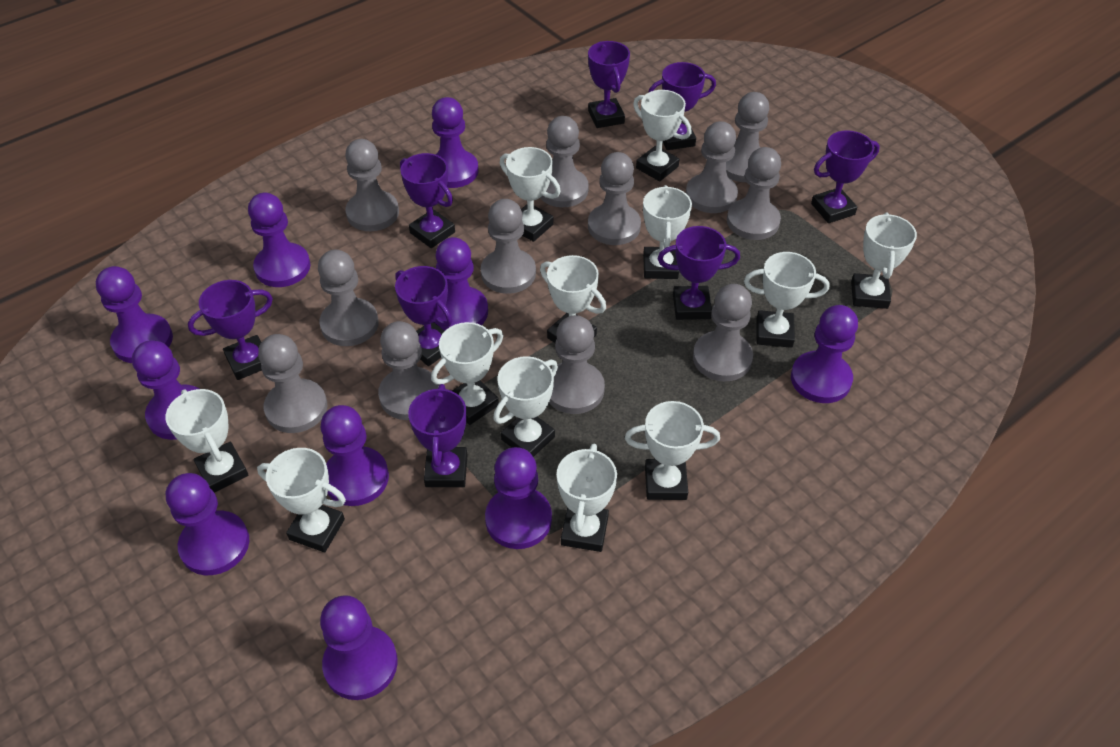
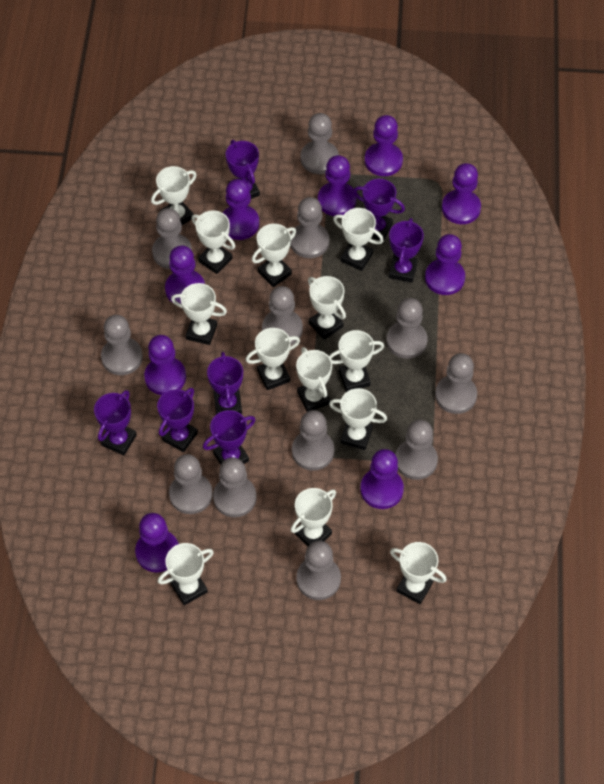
purple pawn: 10 -> 9
purple trophy: 8 -> 7
white trophy: 12 -> 13

